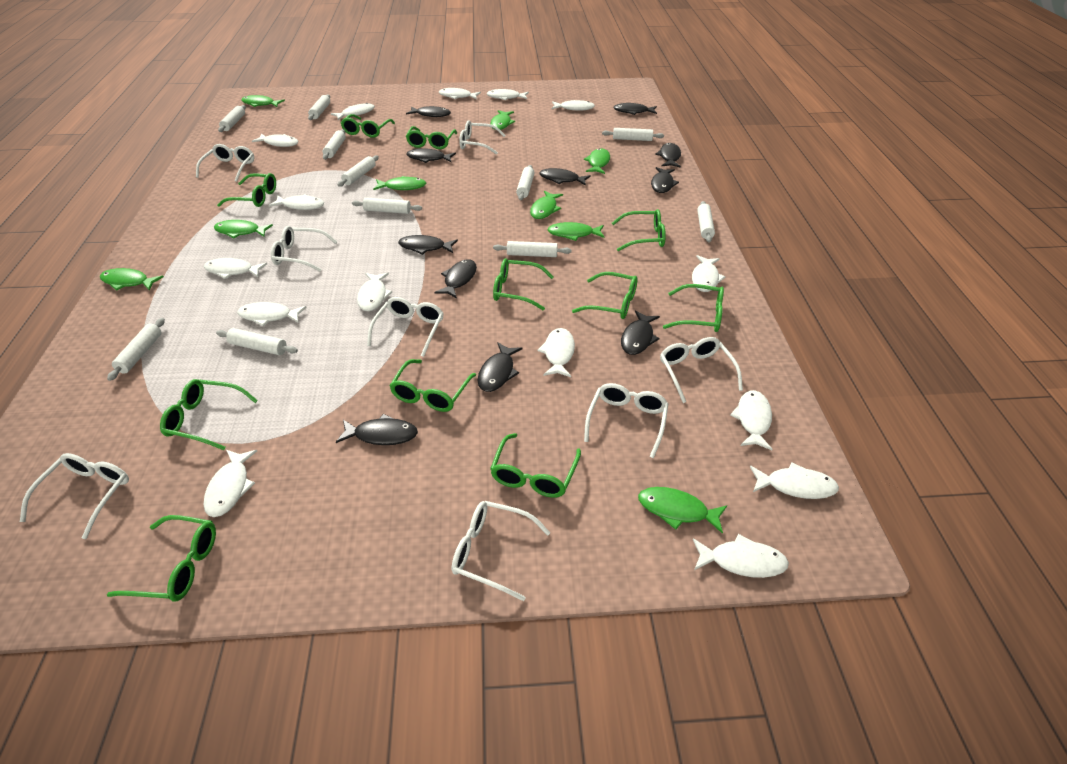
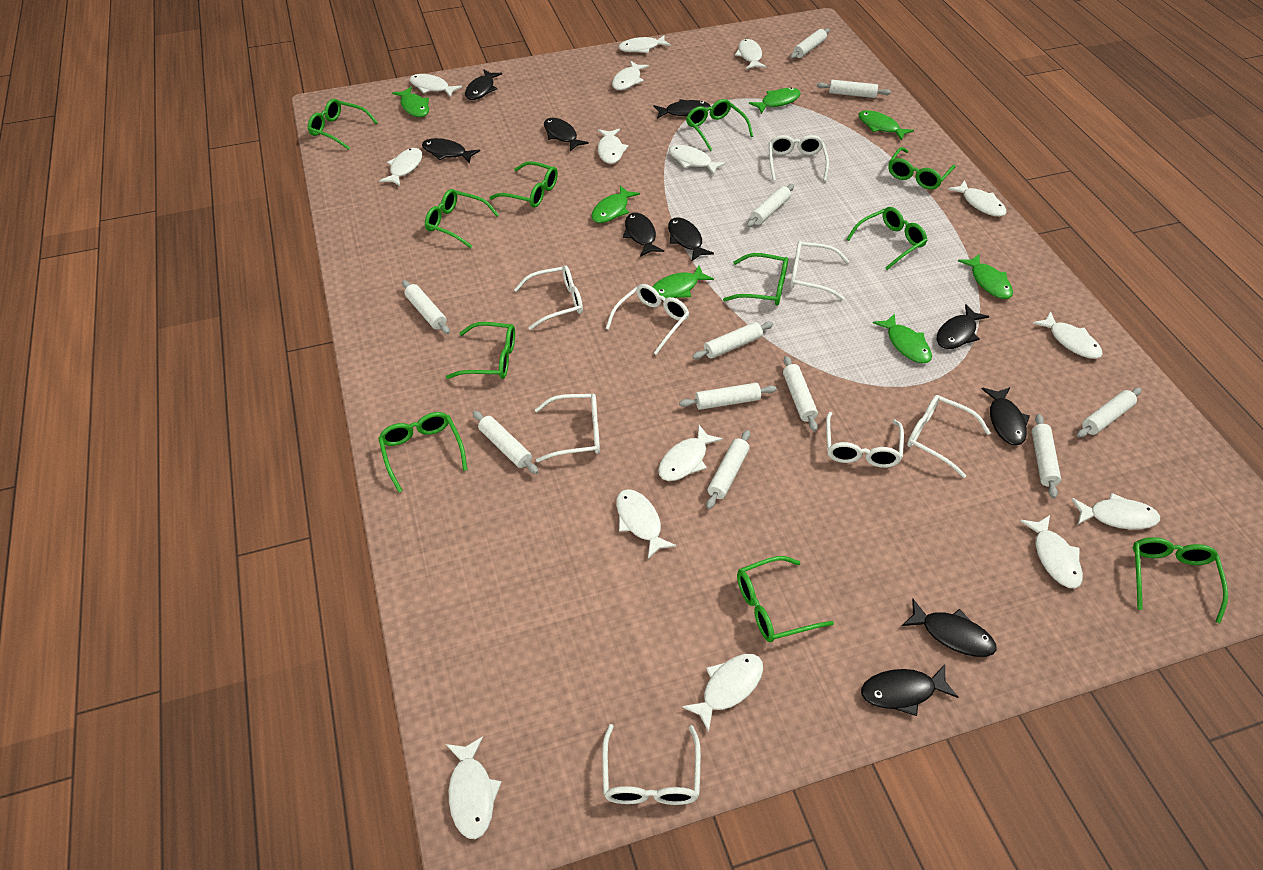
black fish: 11 -> 10
green fish: 9 -> 7

